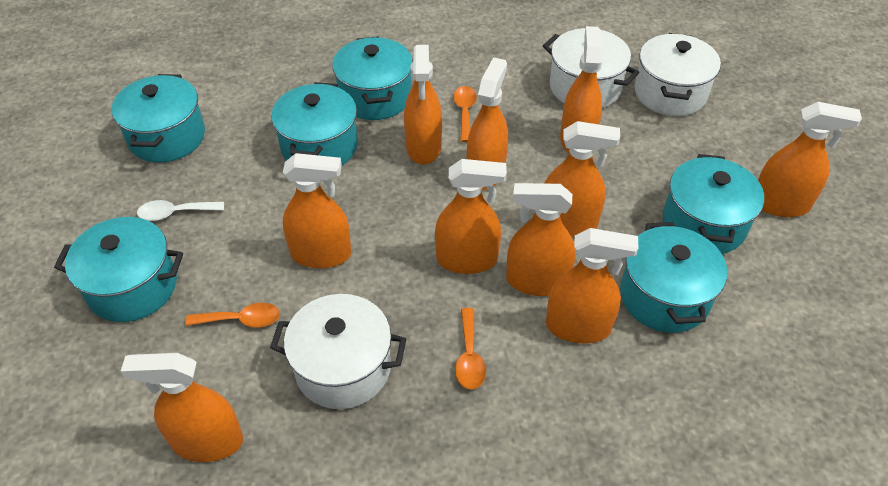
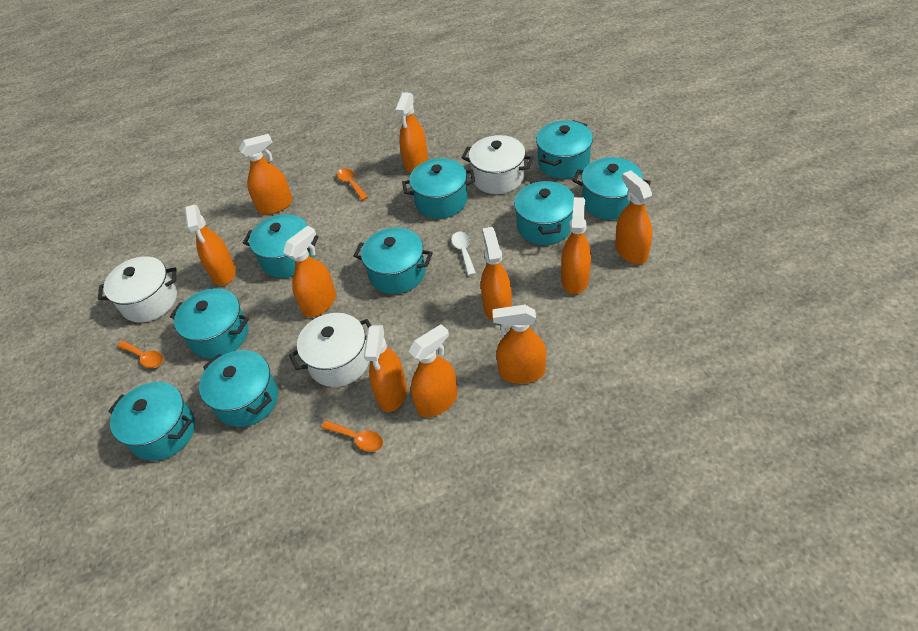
turquoise pot: 6 -> 9

